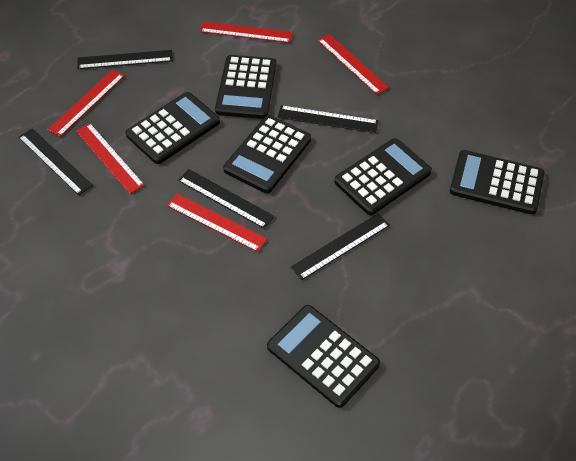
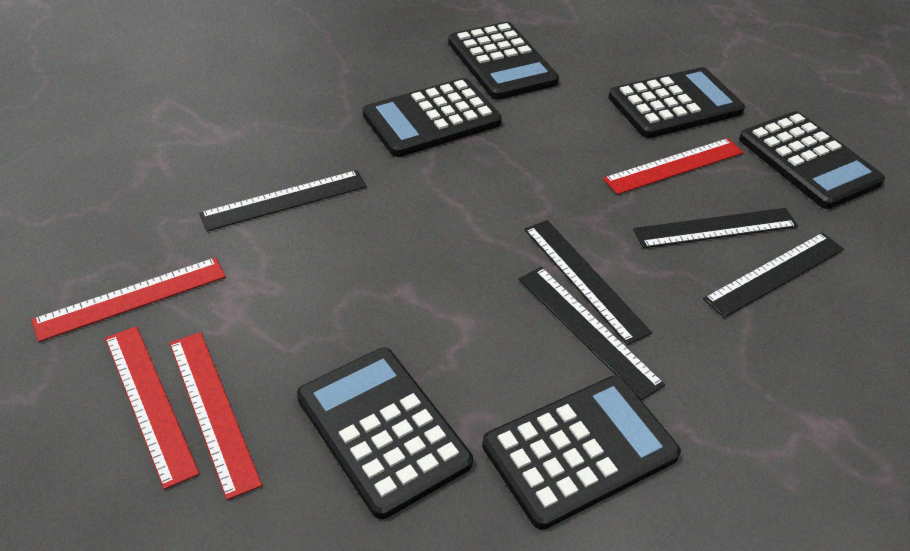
red ruler: 5 -> 4

